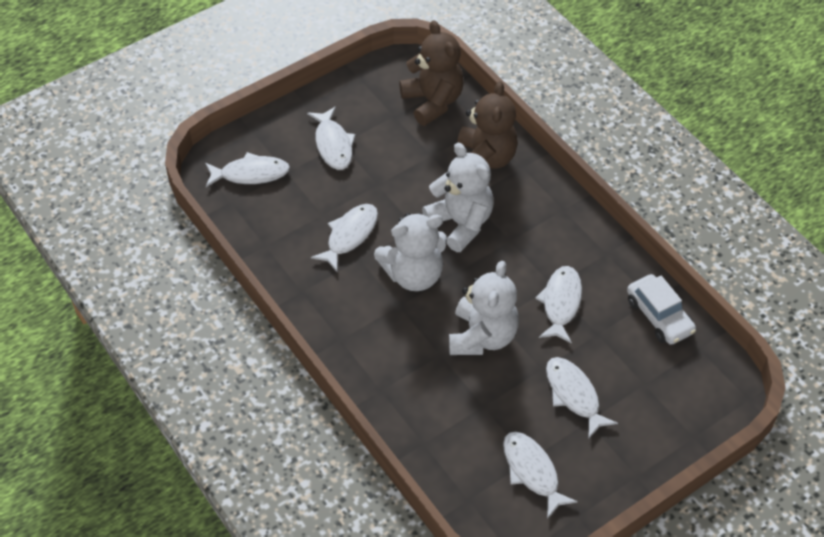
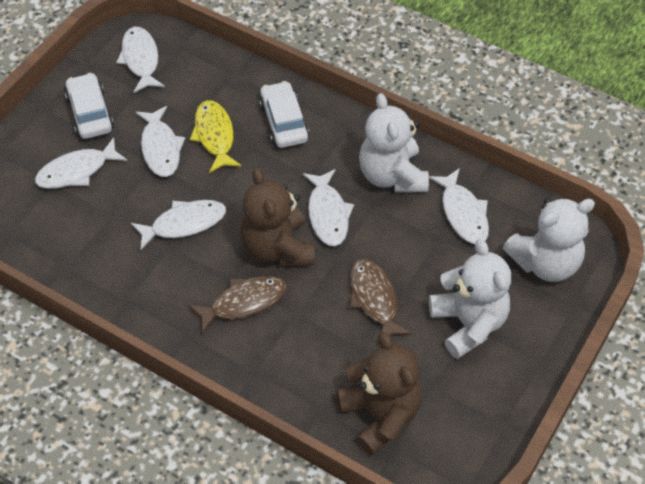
brown fish: 0 -> 2
white car: 1 -> 2
yellow fish: 0 -> 1

